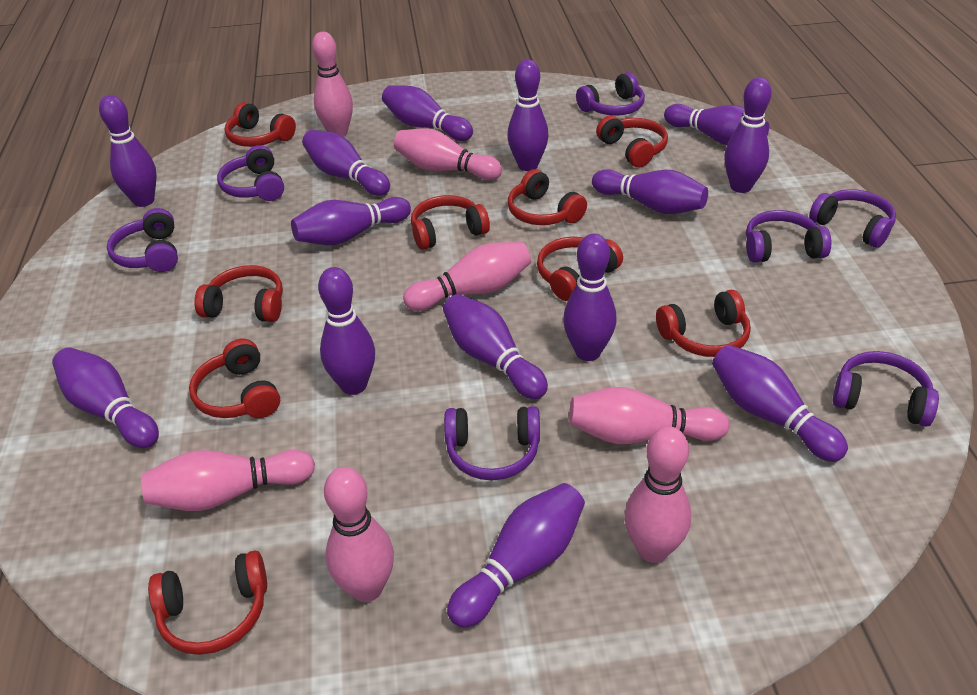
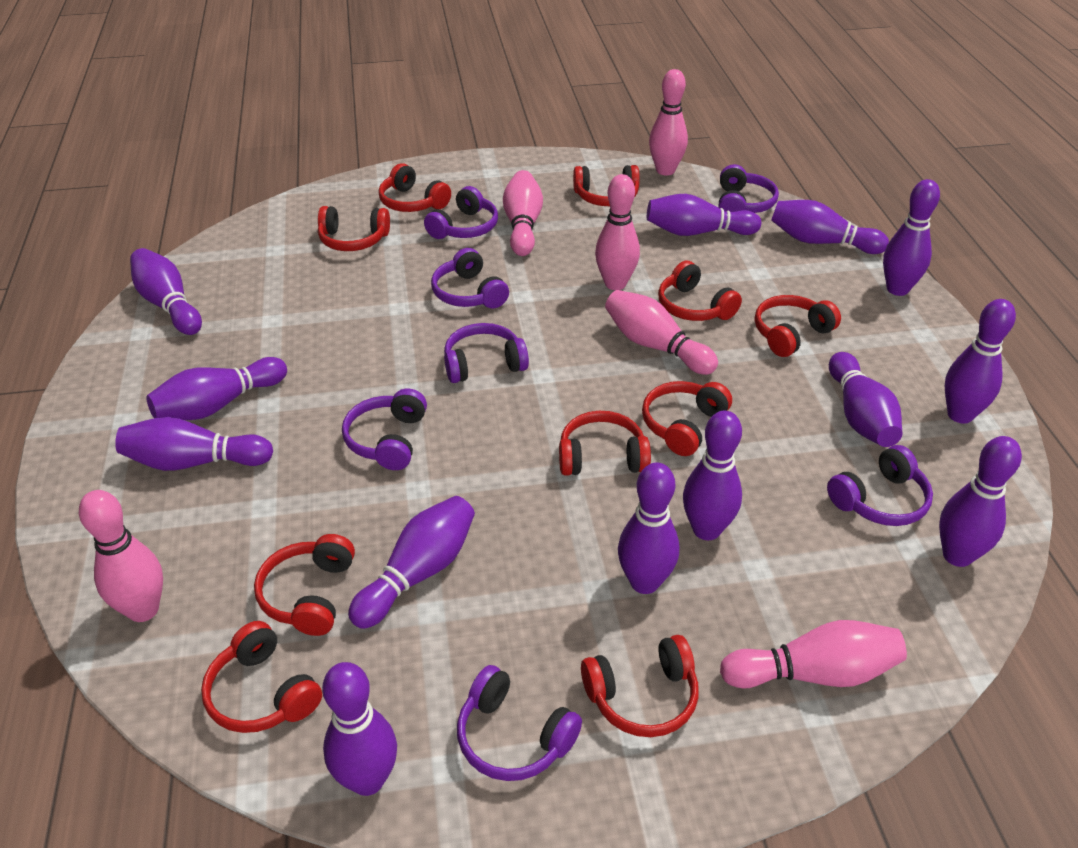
pink bowling pin: 7 -> 6
purple bowling pin: 14 -> 13
red headphones: 9 -> 10

